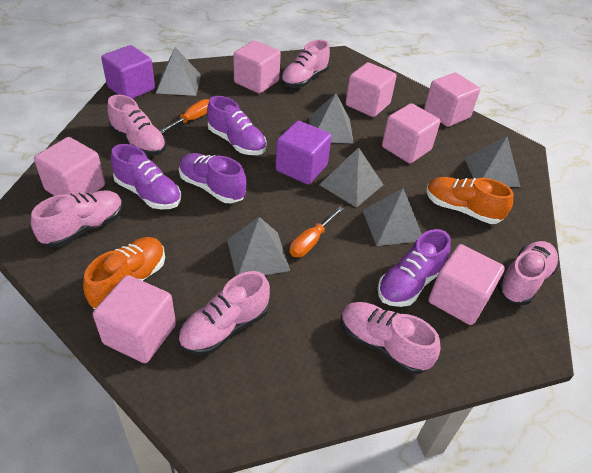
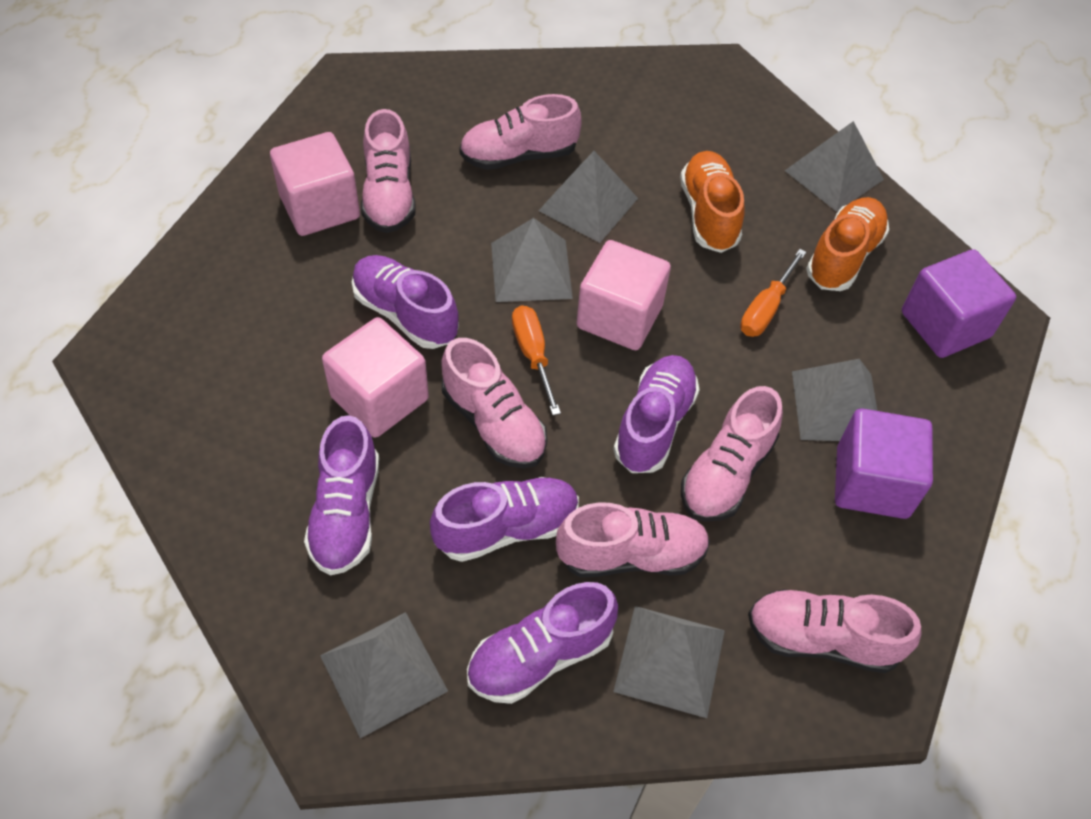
pink cube: 7 -> 3
purple shoe: 4 -> 5

